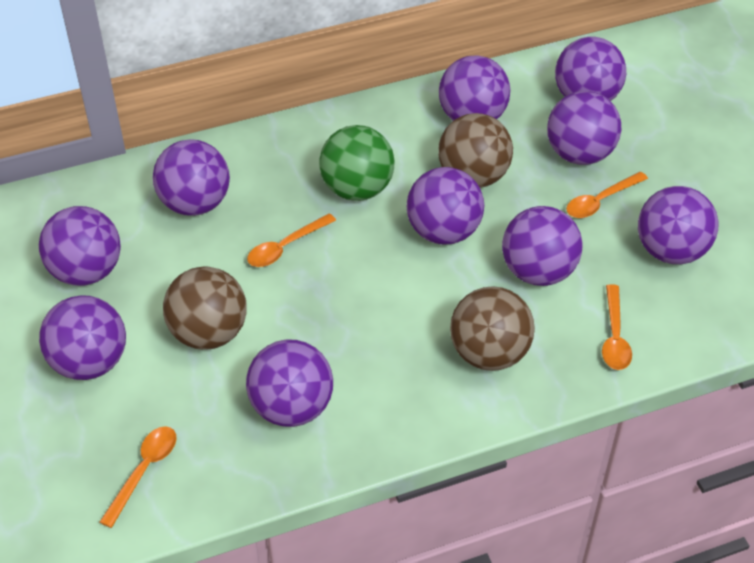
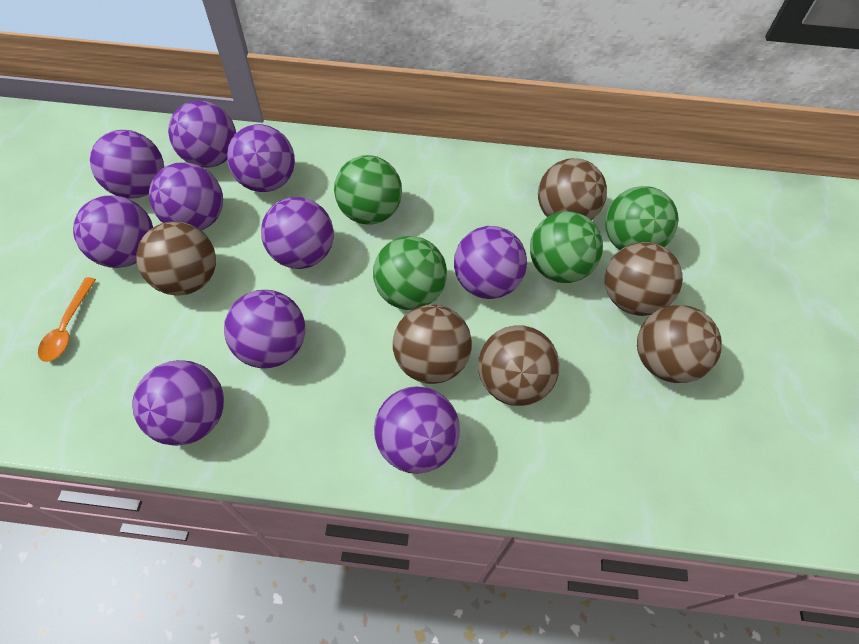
brown ball: 3 -> 6
green ball: 1 -> 4
orange spoon: 4 -> 1

